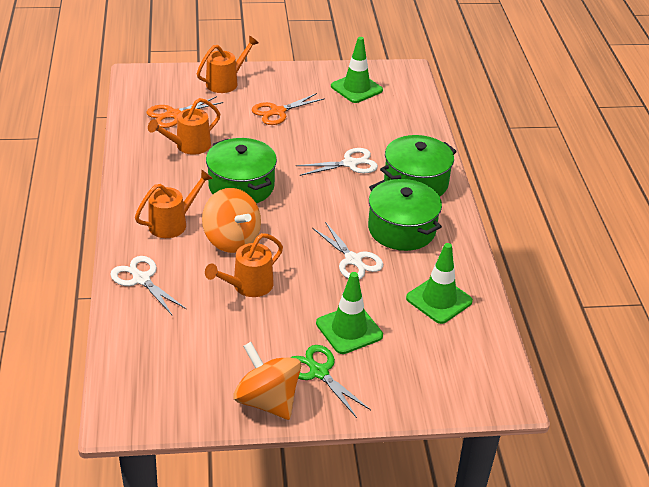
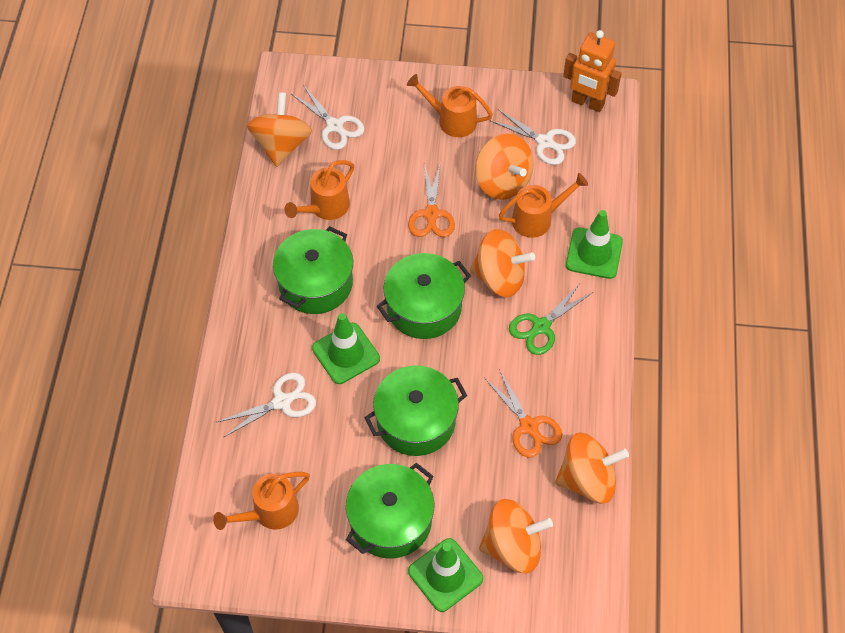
green pot: 3 -> 4
orange robot: 0 -> 1
orange spinning top: 2 -> 5

